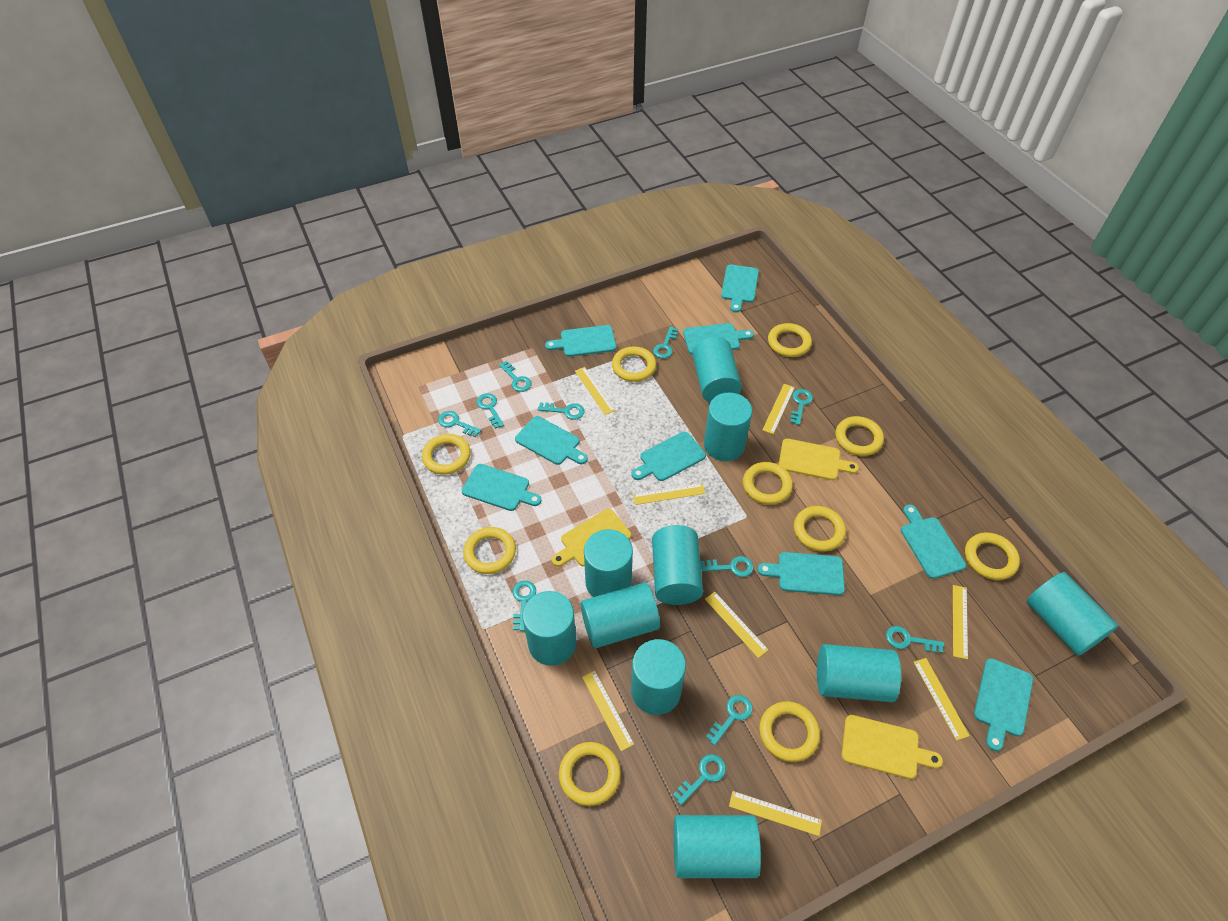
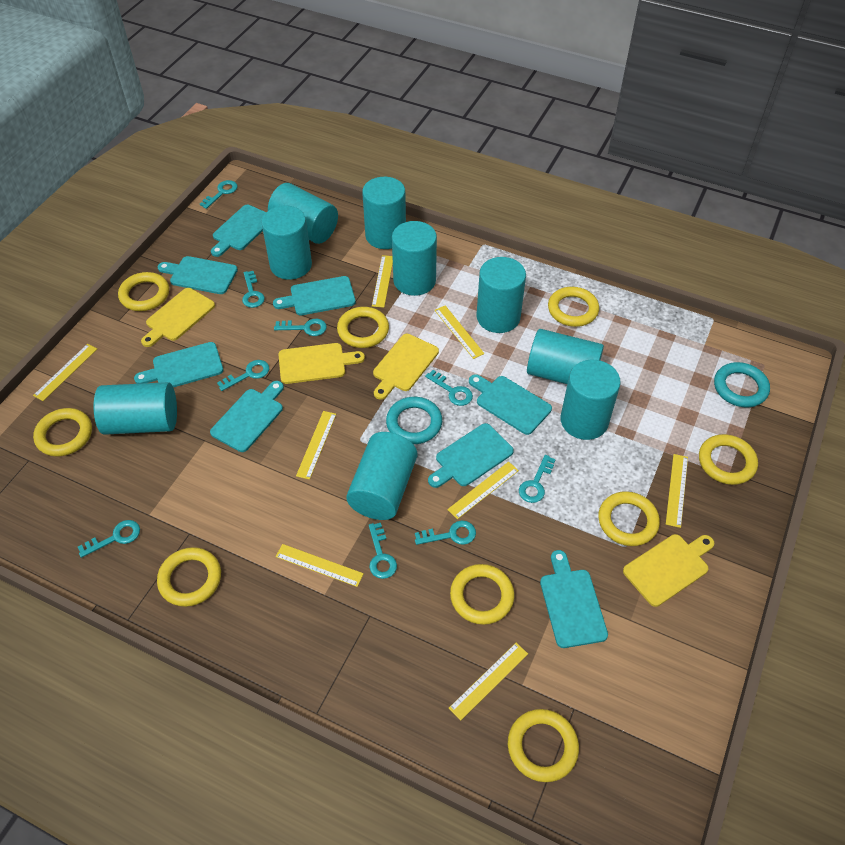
turquoise cutting board: 9 -> 8
turquoise cylinder: 10 -> 9
turquoise key: 11 -> 9
turquoise ring: 0 -> 2
yellow cutting board: 3 -> 4
yellow ring: 10 -> 9

